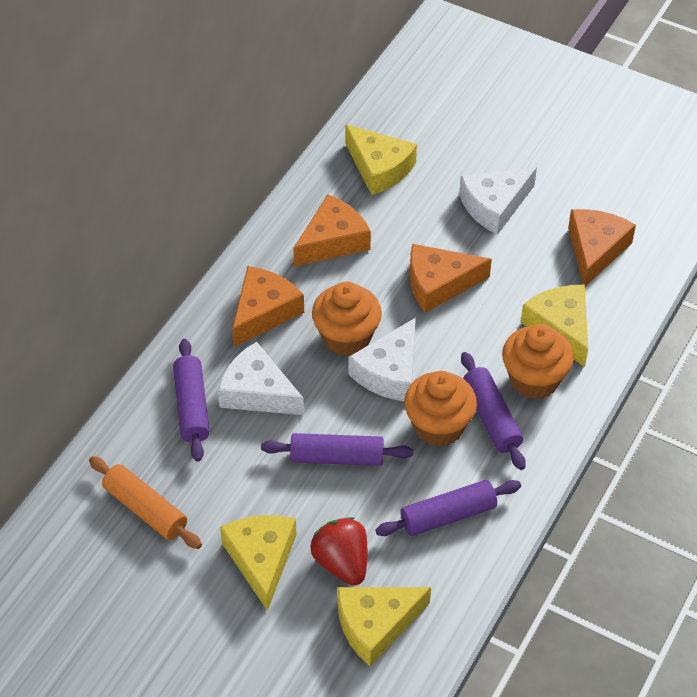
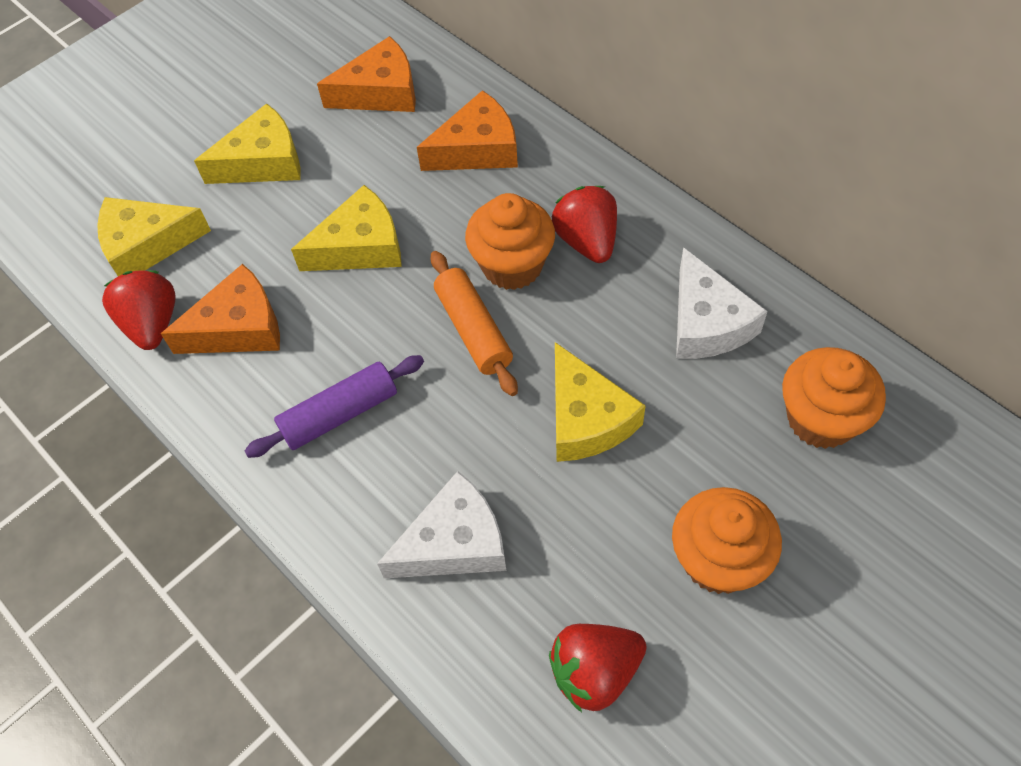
orange cheese: 4 -> 3
purple rolling pin: 4 -> 1
red strawberry: 1 -> 3
white cheese: 3 -> 2

